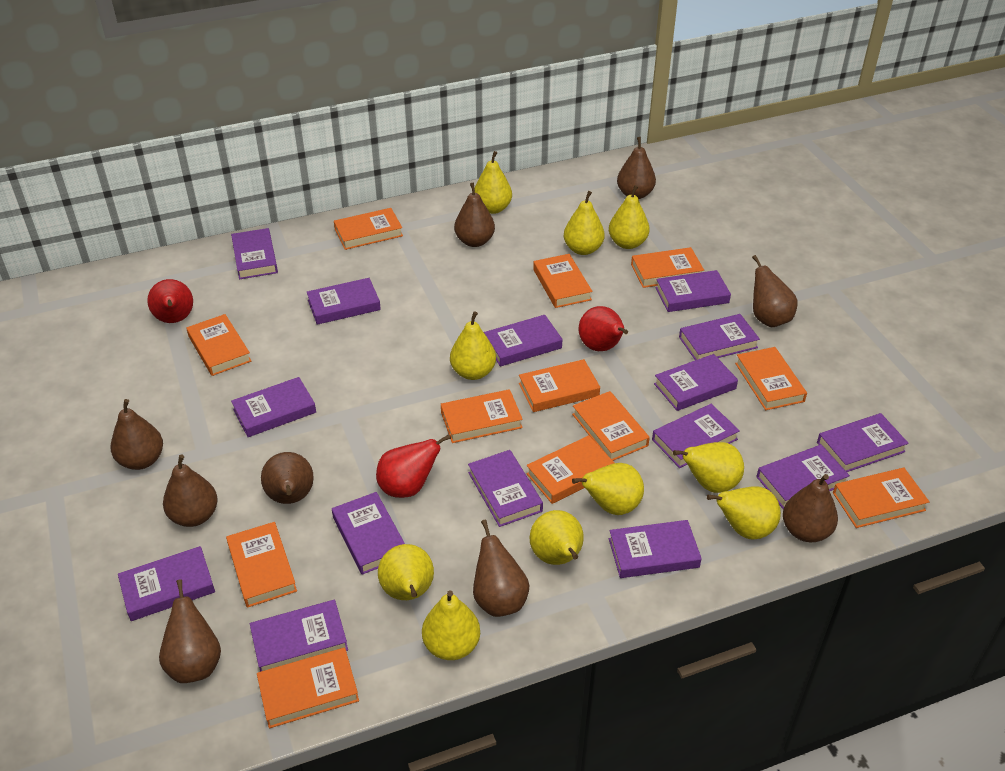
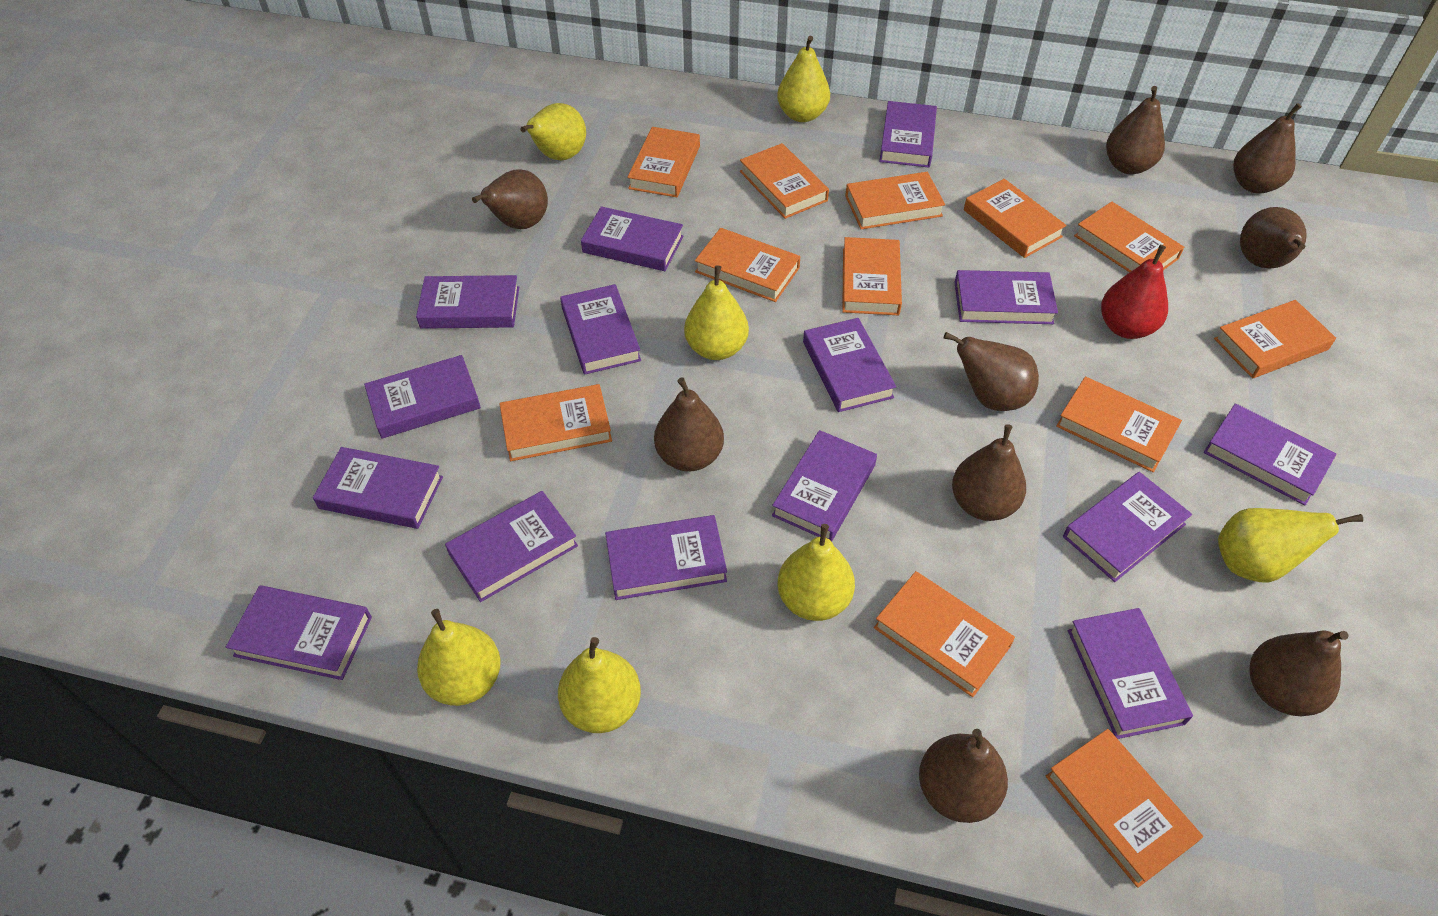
red pear: 3 -> 1
yellow pear: 10 -> 7

